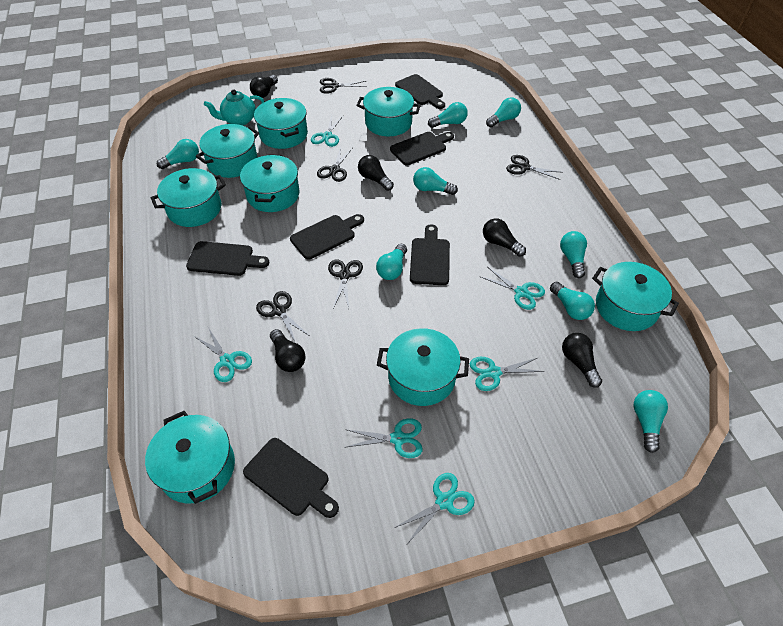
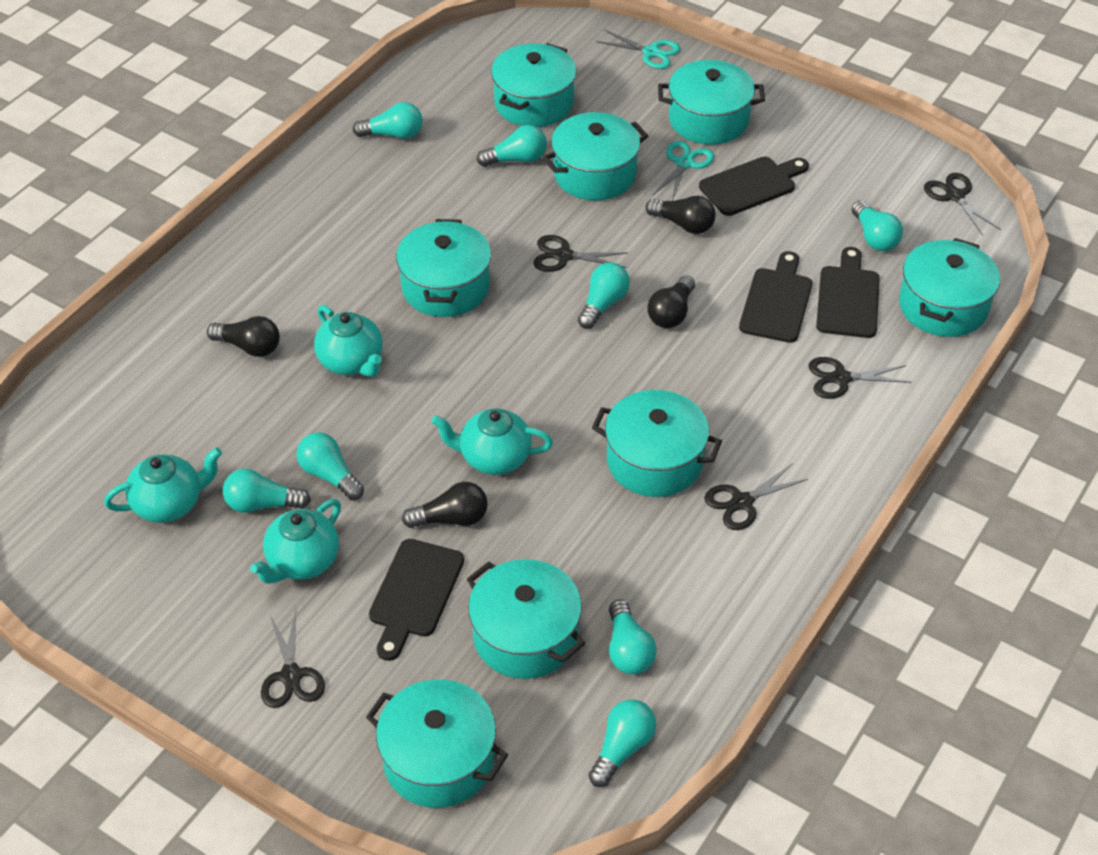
black cutting board: 6 -> 4
black light bulb: 5 -> 4
turquoise scissors: 6 -> 2
turquoise teapot: 1 -> 4

